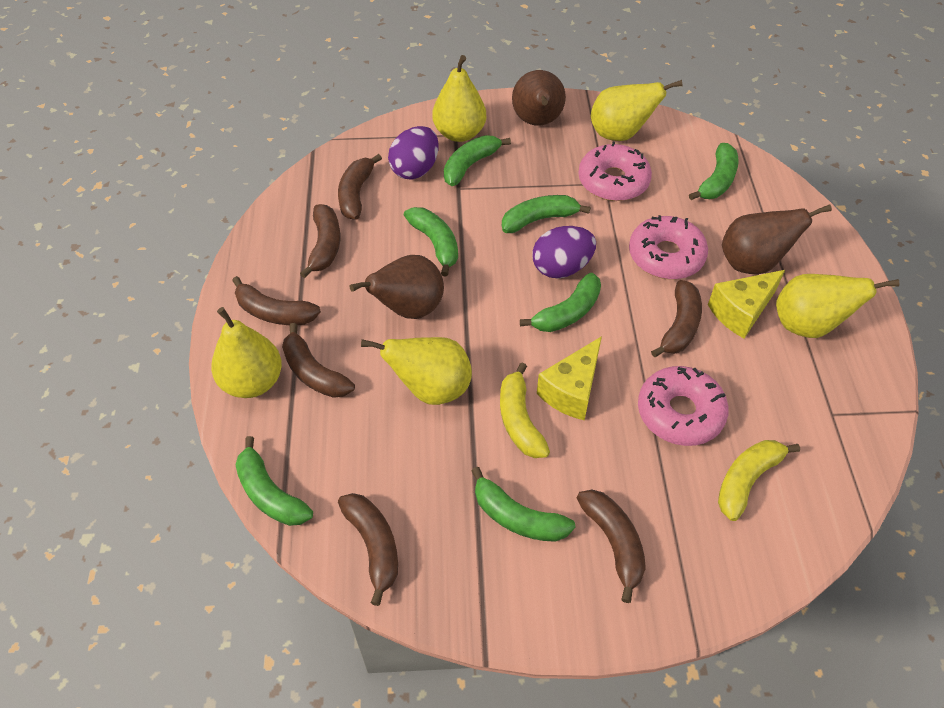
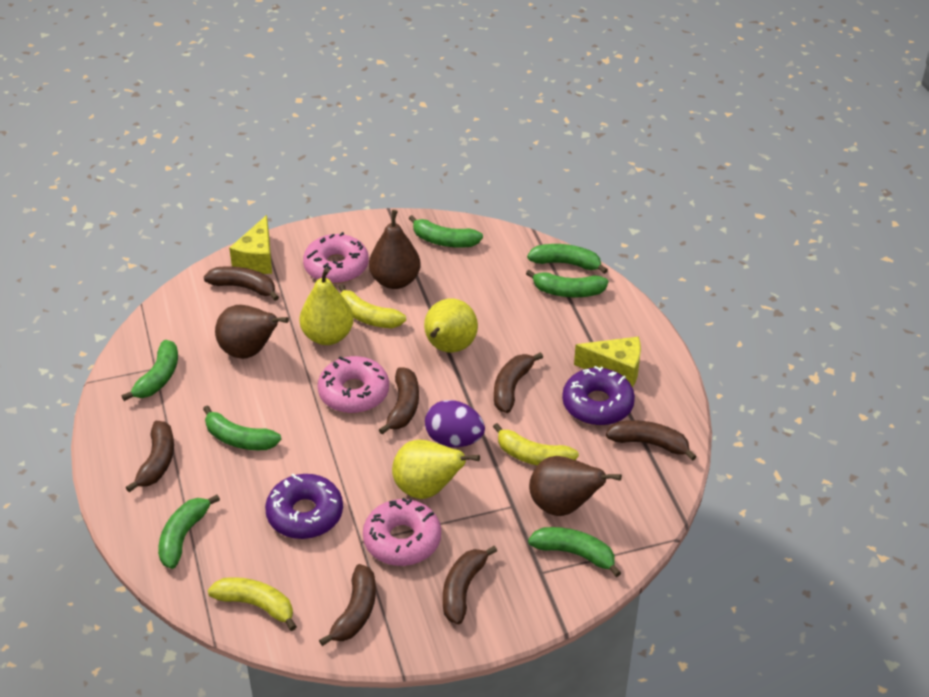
purple donut: 0 -> 2
purple egg: 2 -> 1
yellow banana: 2 -> 3
yellow pear: 5 -> 3

